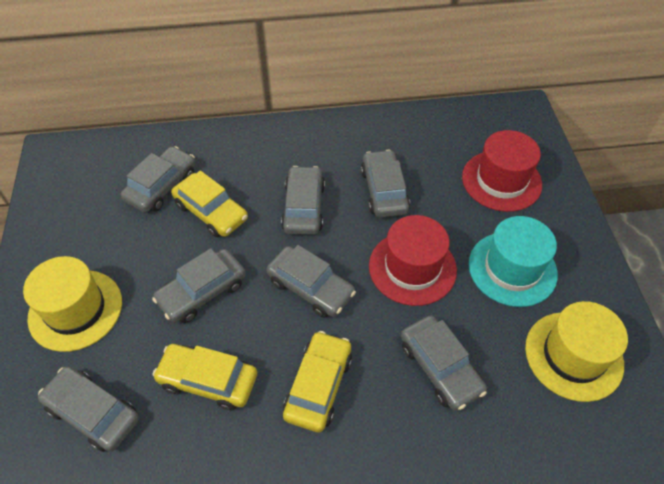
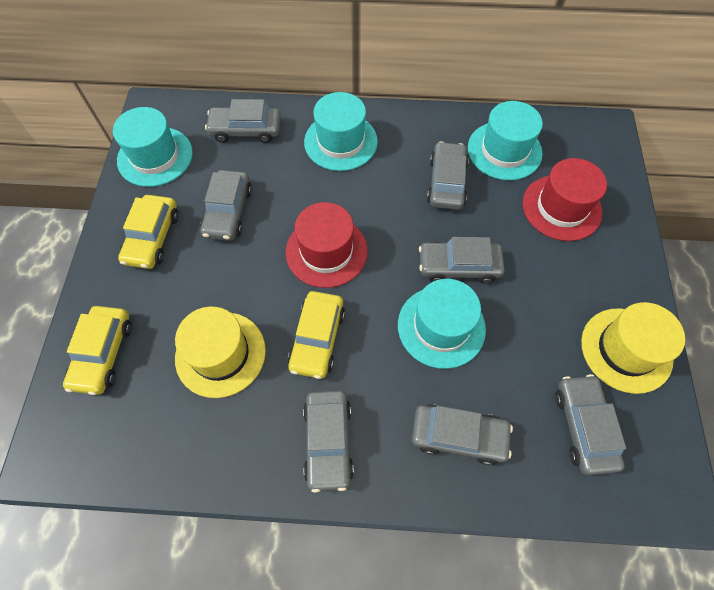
turquoise hat: 1 -> 4

